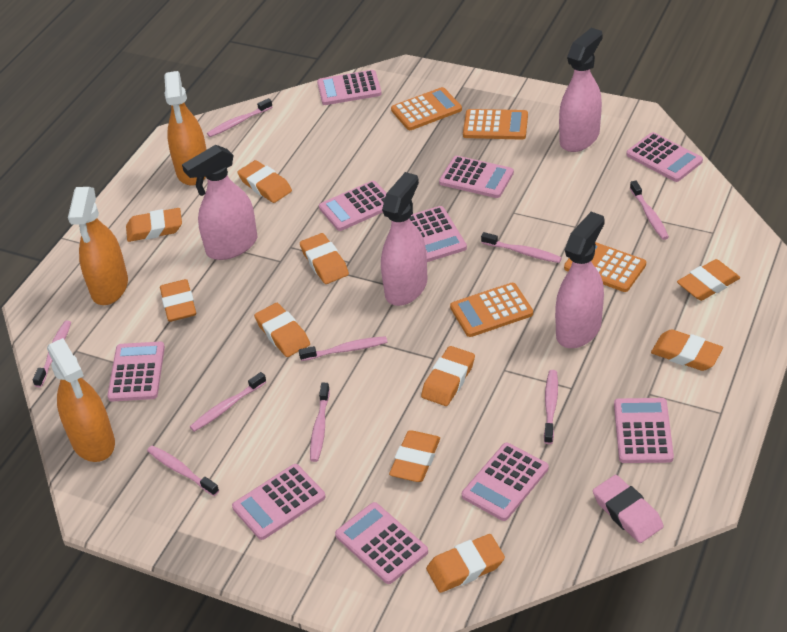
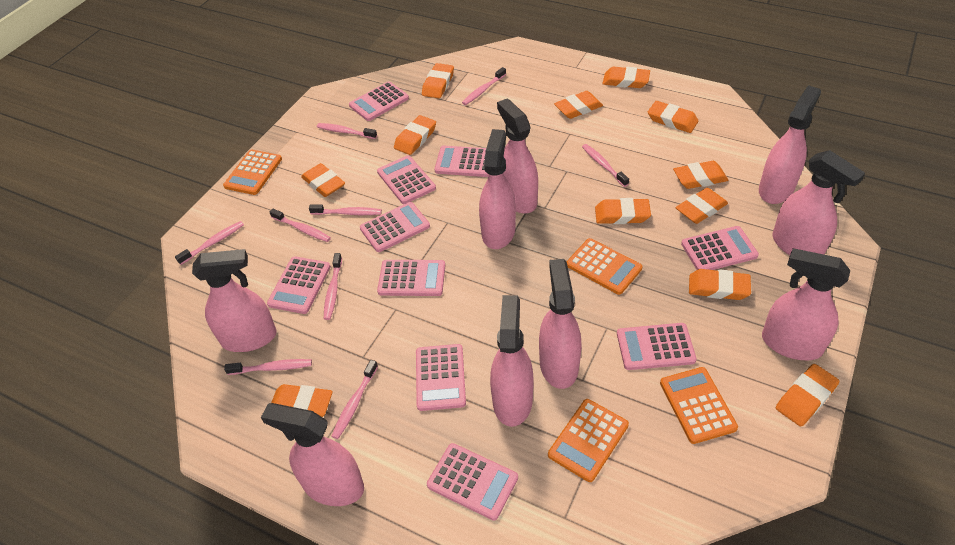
orange eraser: 10 -> 12
orange spray bottle: 3 -> 0
pink eraser: 1 -> 0
pink spray bottle: 4 -> 9

